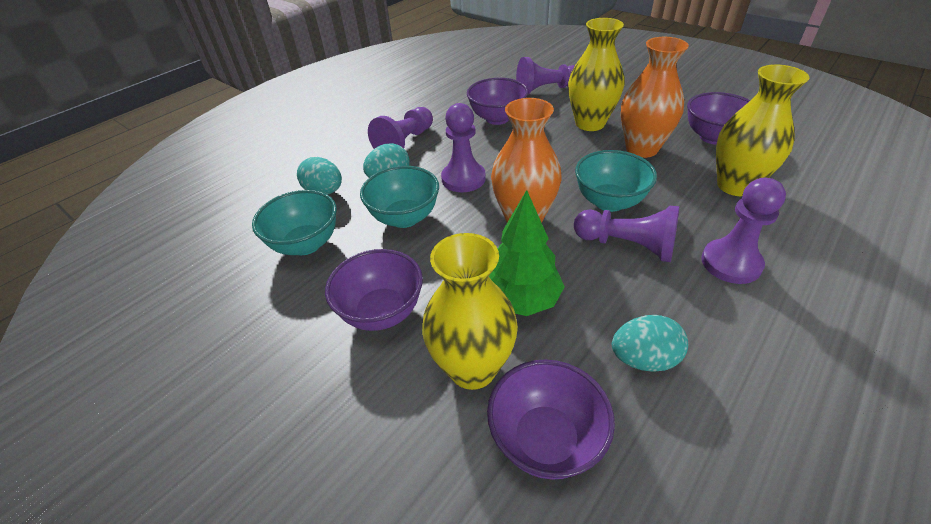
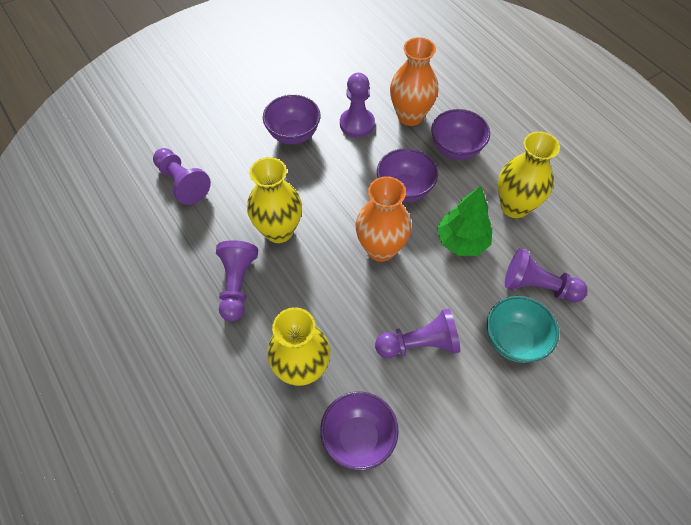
turquoise bowl: 3 -> 1
turquoise egg: 3 -> 0

